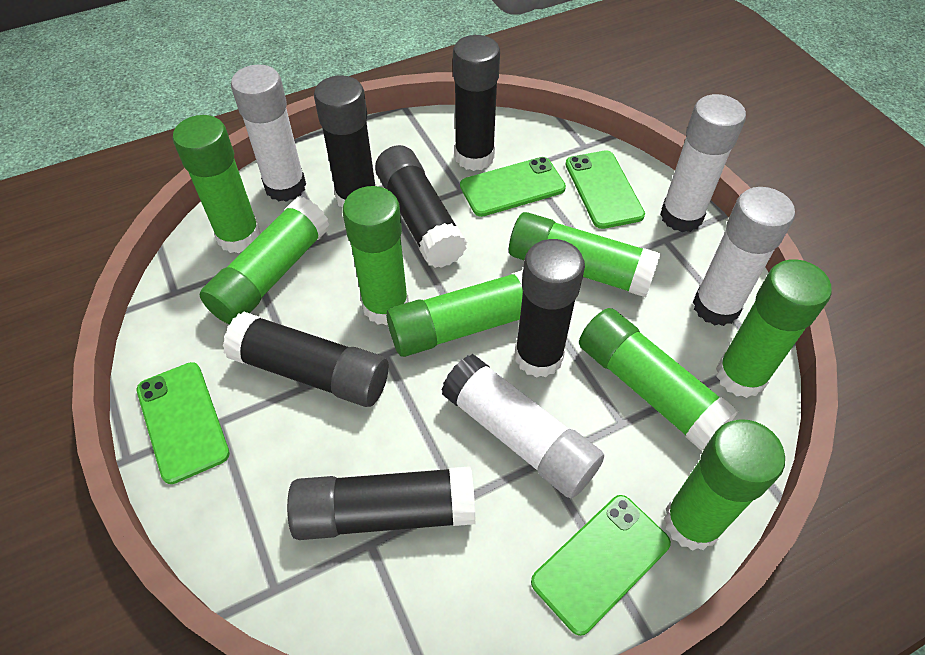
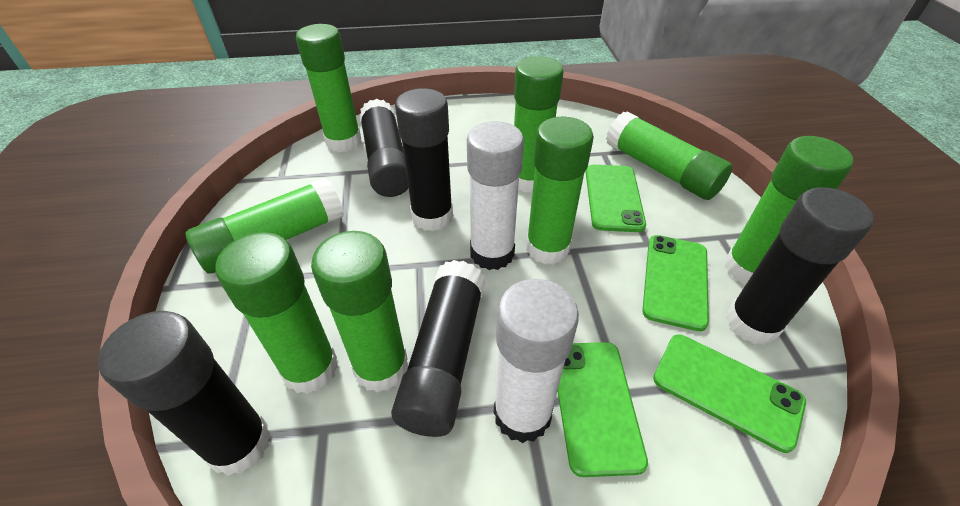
black glue stick: 6 -> 5
white glue stick: 4 -> 2

